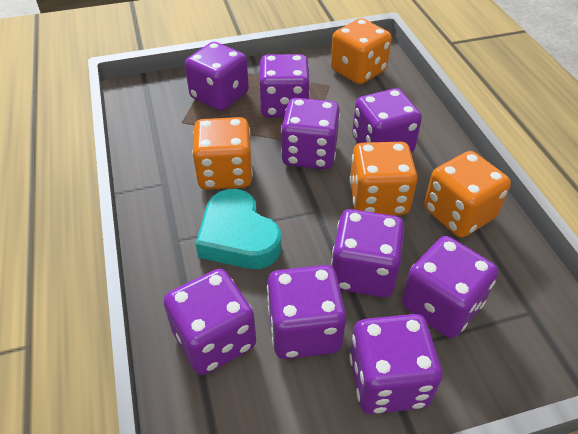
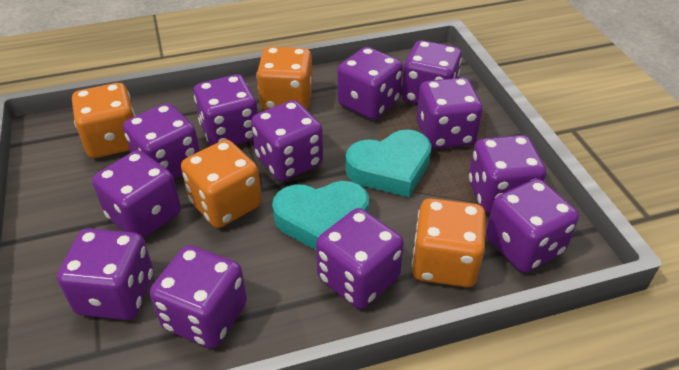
purple dice: 9 -> 12
turquoise heart: 1 -> 2

